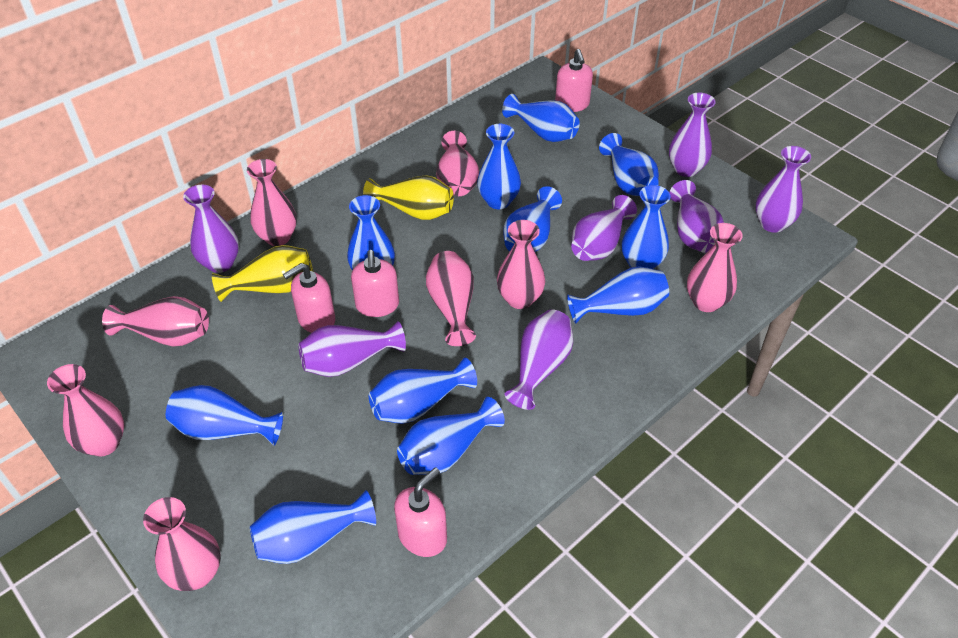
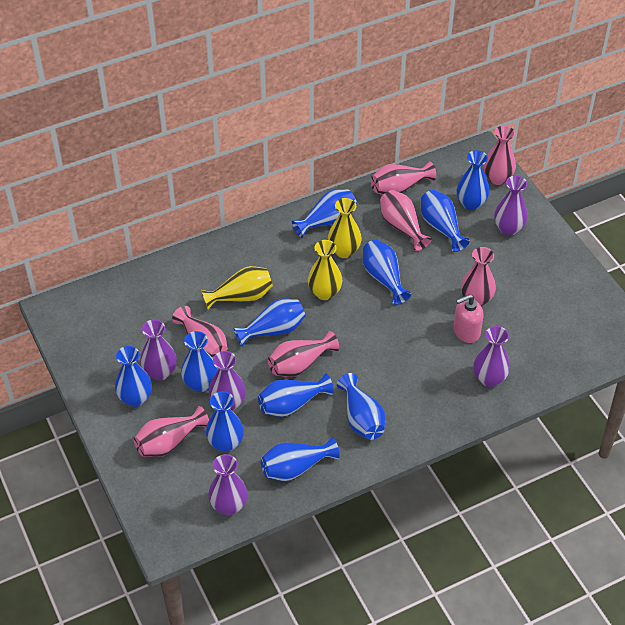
pink soap dispenser: 4 -> 1
pink vase: 8 -> 7
purple vase: 7 -> 5
yellow vase: 2 -> 3

